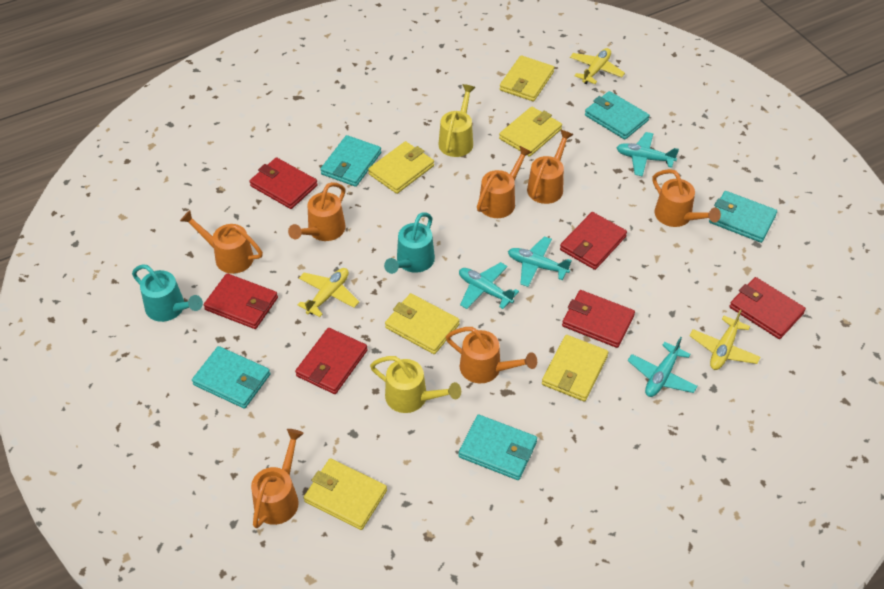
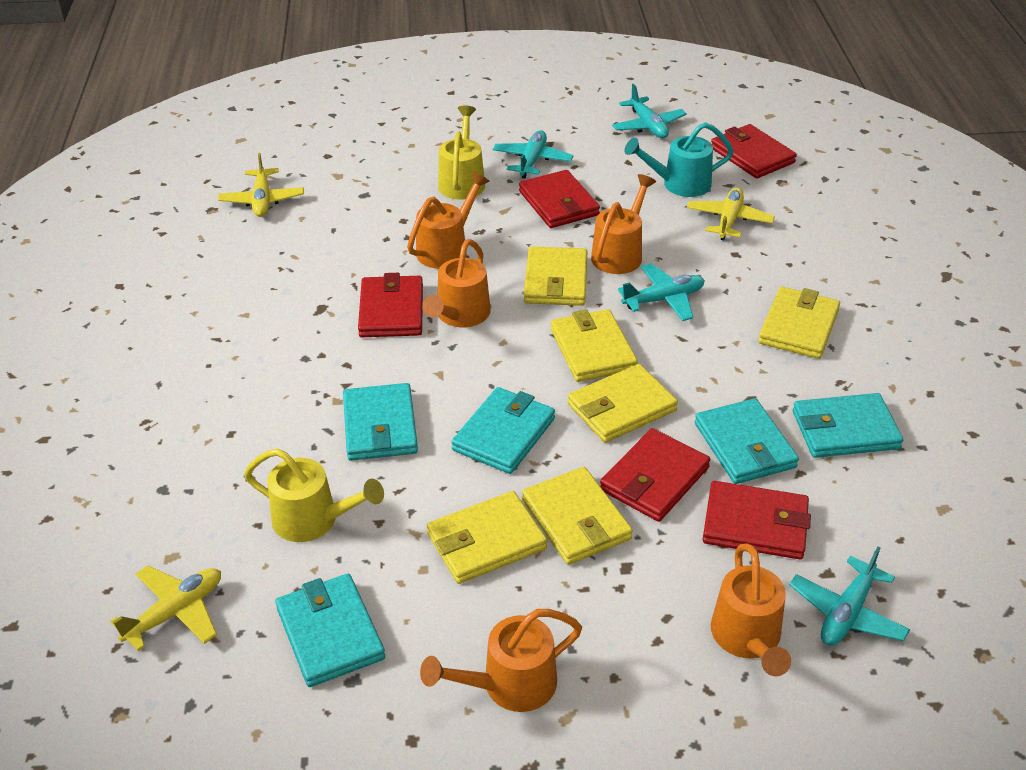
orange watering can: 7 -> 5
red wallet: 6 -> 5
turquoise watering can: 2 -> 1

